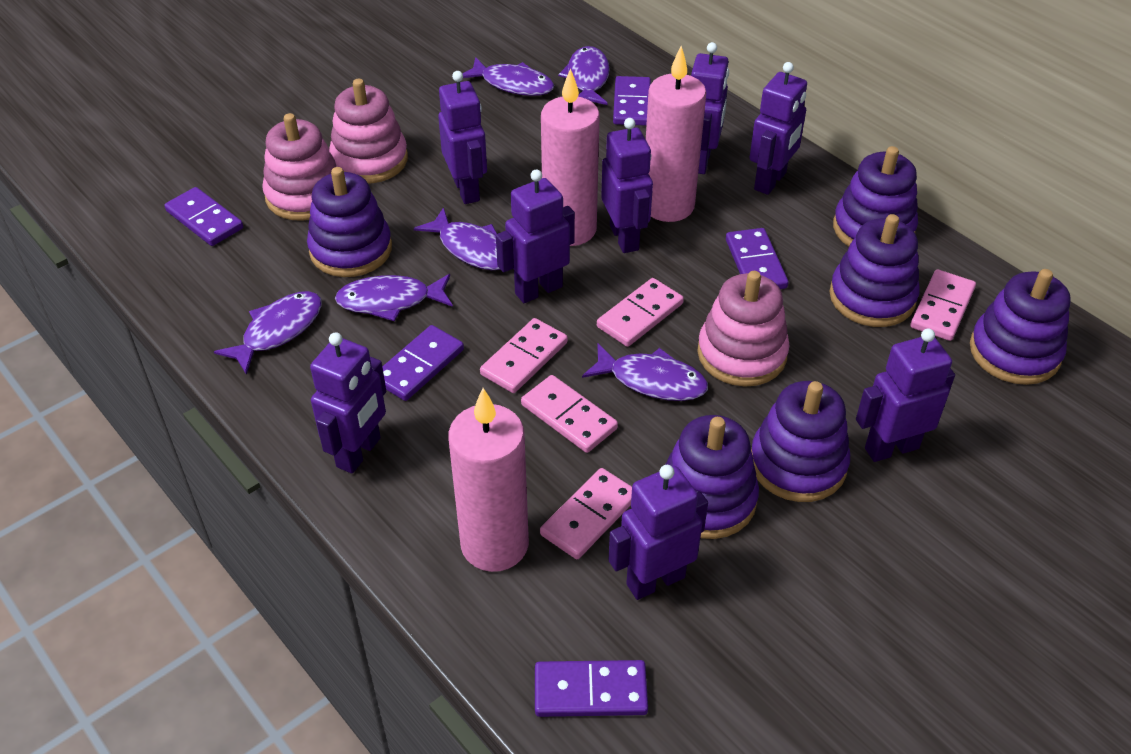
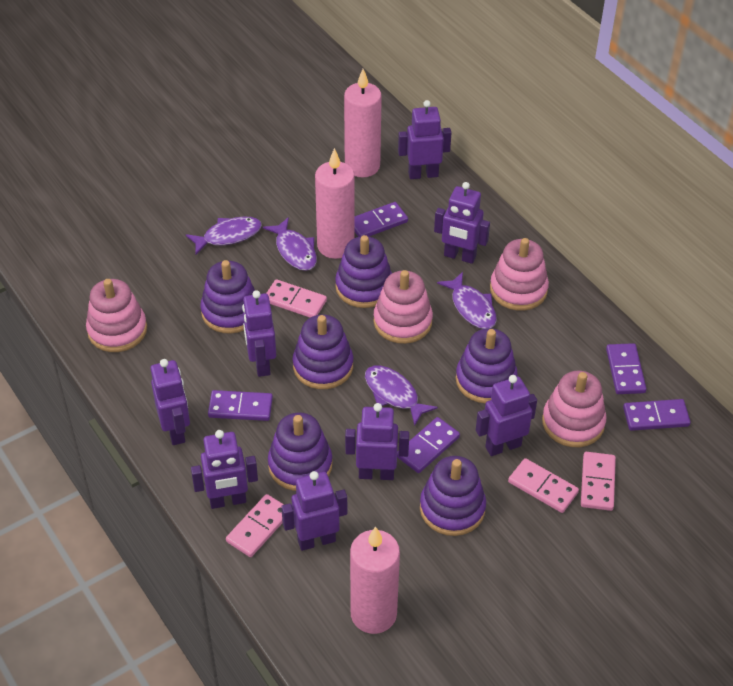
pink domino: 5 -> 4
pink stacking toy: 3 -> 4
purple fish: 6 -> 4

